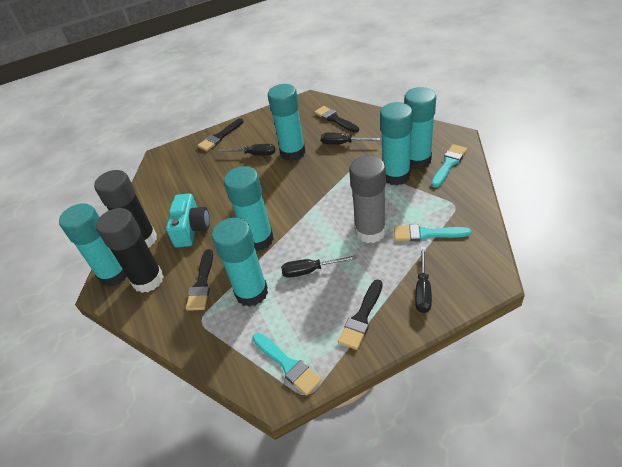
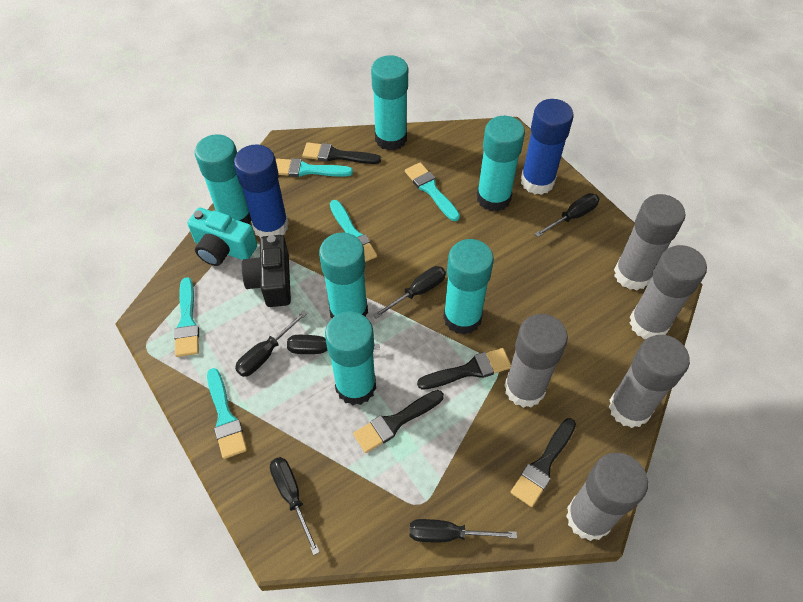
black camera: 0 -> 1
black glue stick: 2 -> 0
black screwdriver: 4 -> 6
blue glue stick: 0 -> 2
grey glue stick: 1 -> 5
turquoise brush: 3 -> 5

